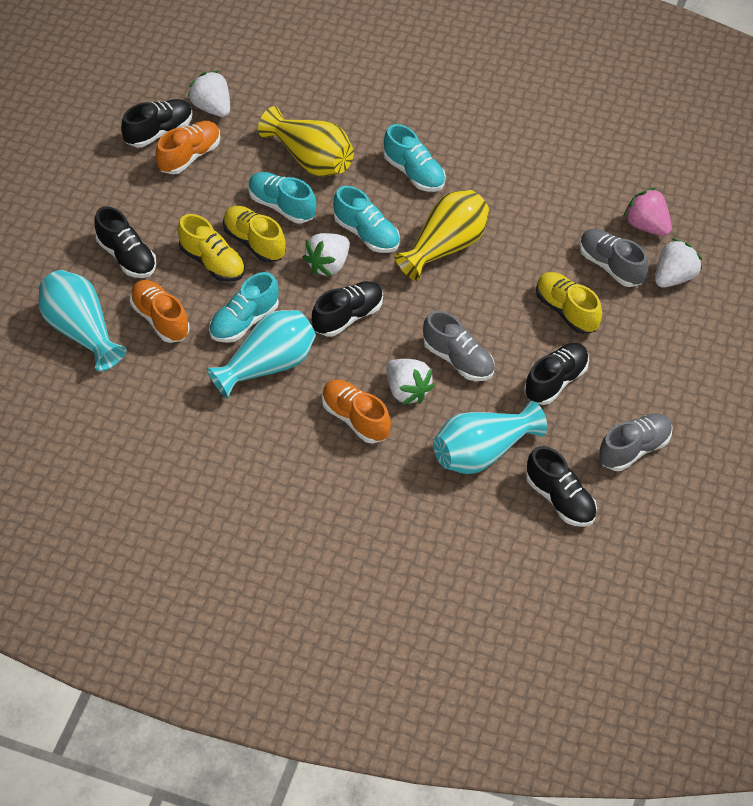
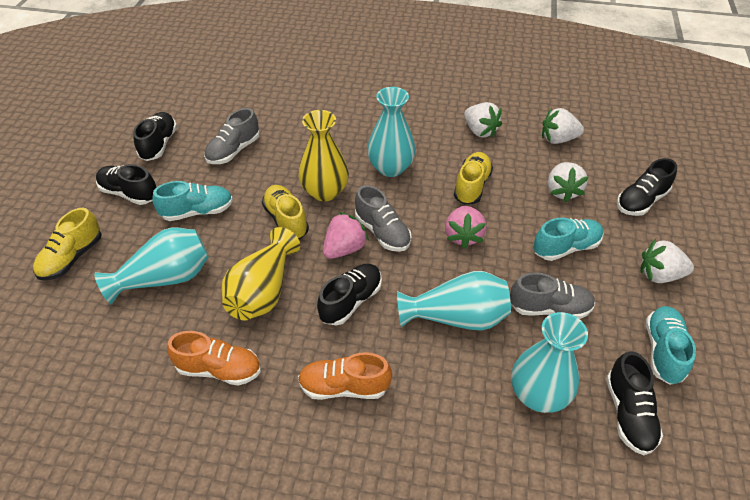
orange shoe: 3 -> 2
pink strawberry: 1 -> 2
turquoise shoe: 4 -> 3
turquoise vase: 3 -> 4

